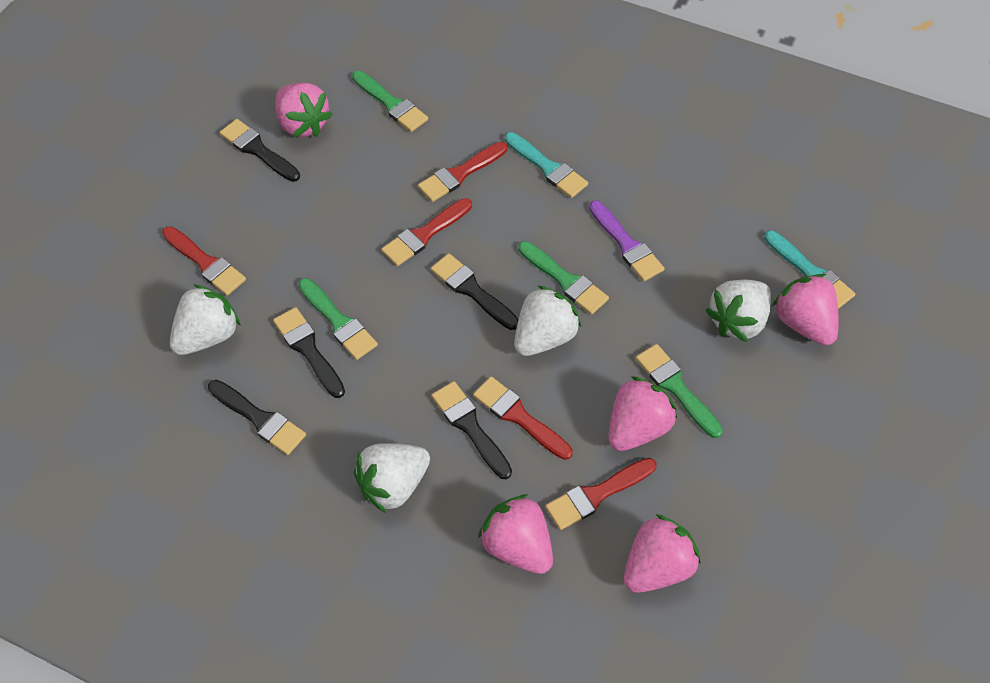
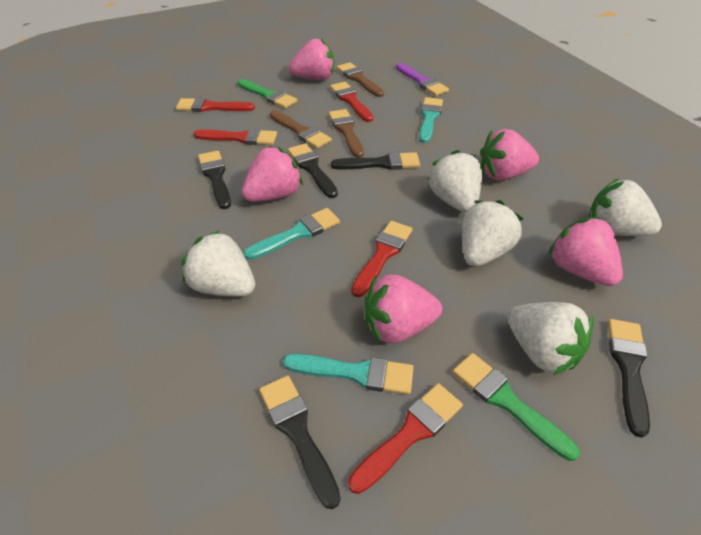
brown brush: 0 -> 3
green brush: 4 -> 2
turquoise brush: 2 -> 3
white strawberry: 4 -> 5

